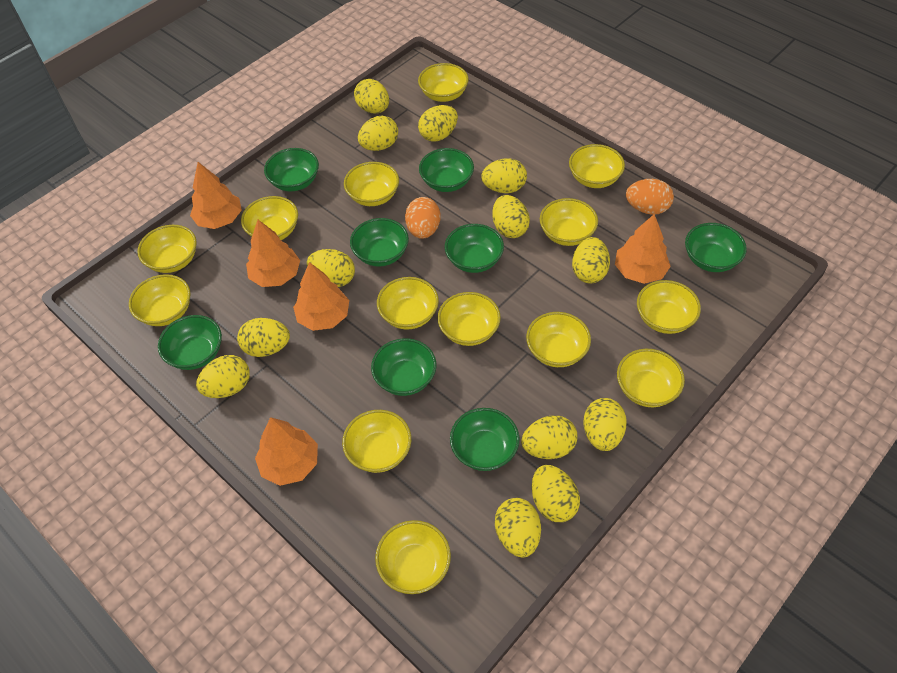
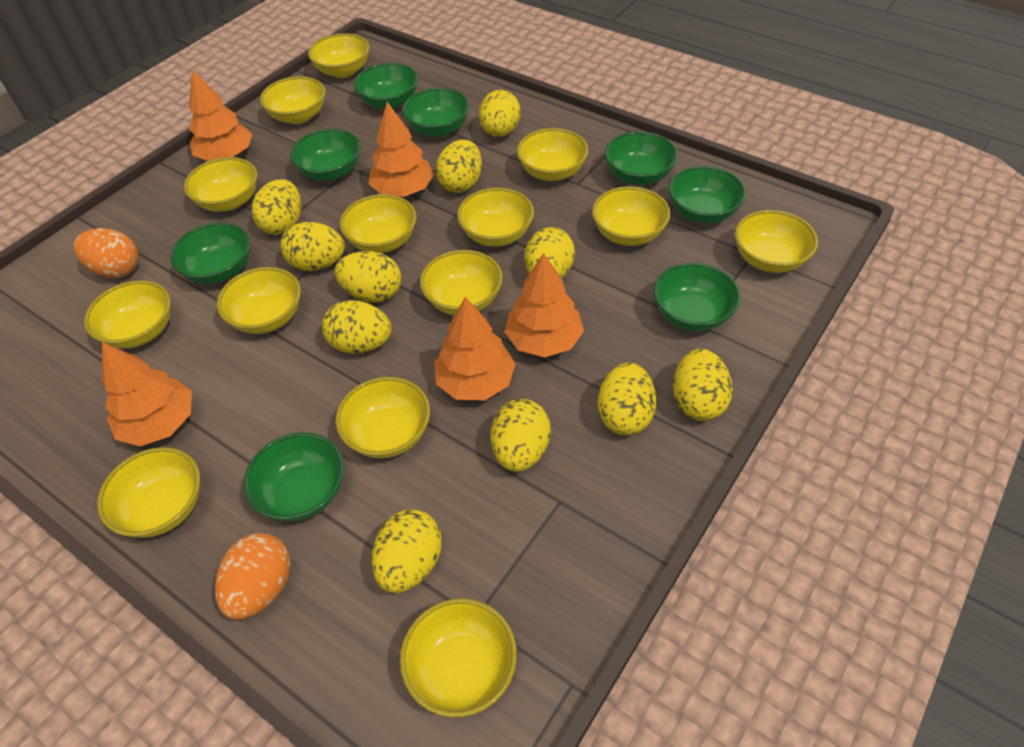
yellow egg: 13 -> 11

